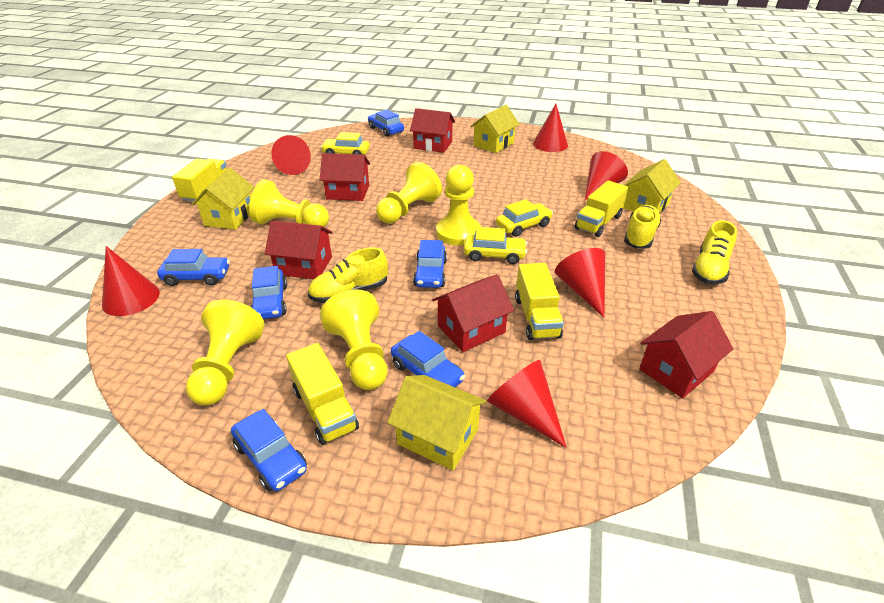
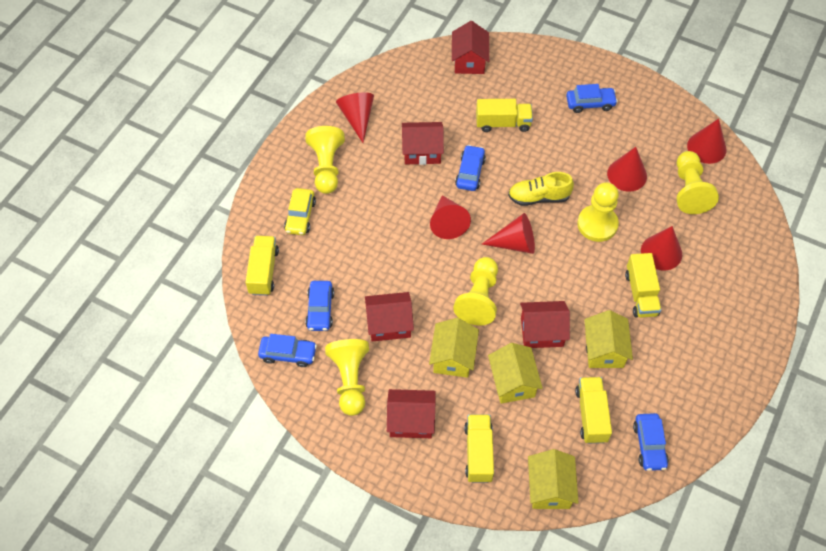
blue car: 6 -> 5
yellow car: 3 -> 1
yellow shoe: 3 -> 1
yellow truck: 4 -> 5

